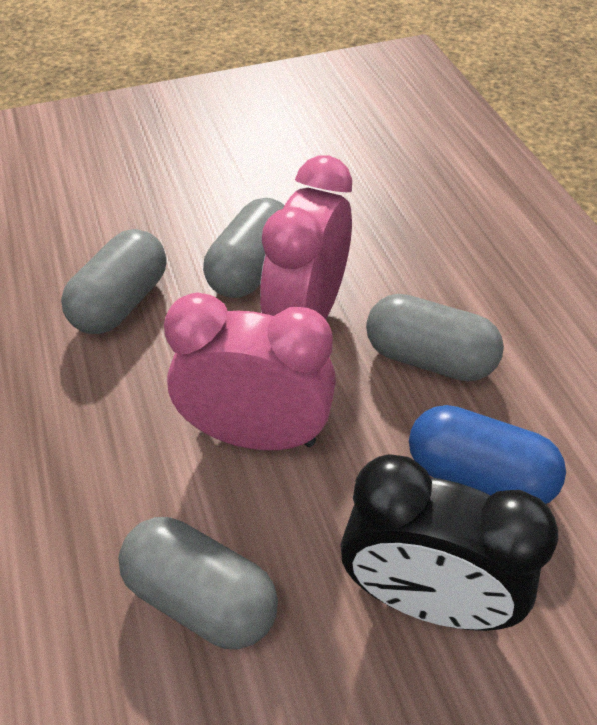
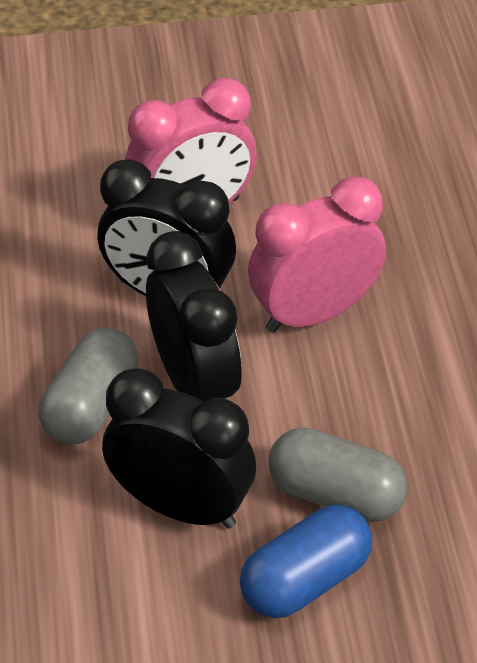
black clock: 1 -> 3
grey capsule: 4 -> 2

